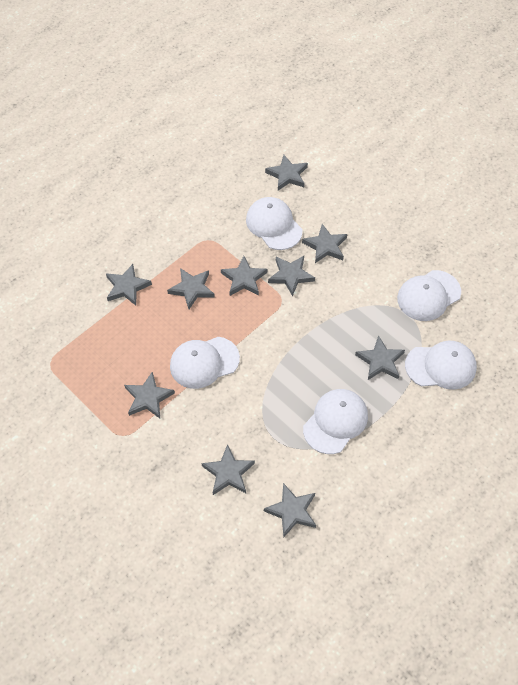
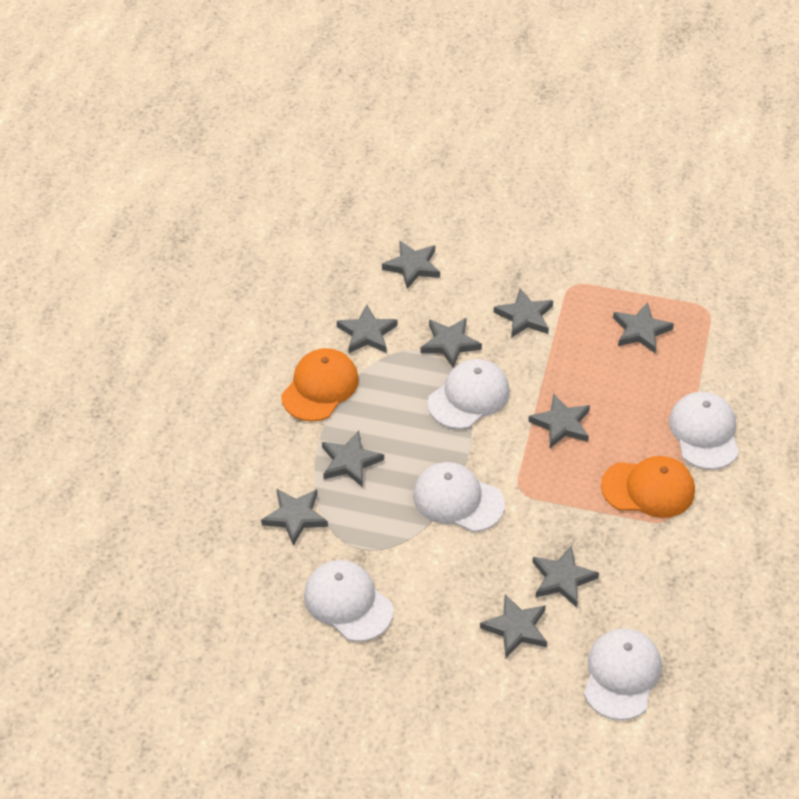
orange cap: 0 -> 2

